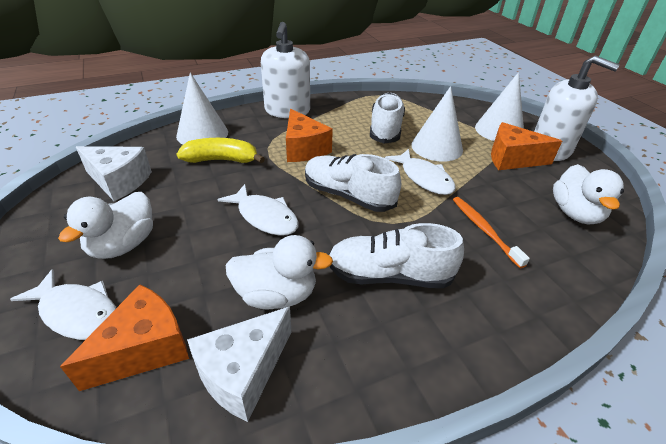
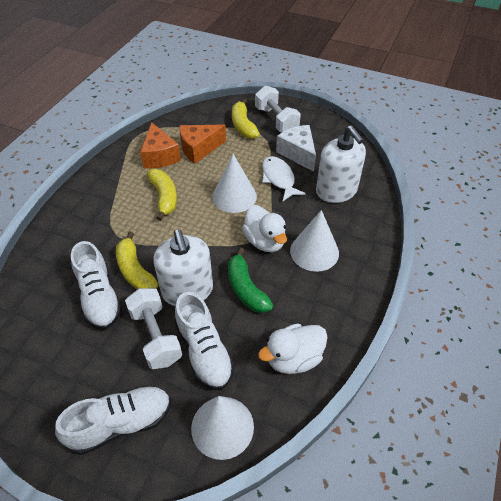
green banana: 0 -> 1
orange cheese: 3 -> 2
orange toothbrush: 1 -> 0
white cheese: 2 -> 1
white duck: 3 -> 2
white dumbbell: 0 -> 2
white fish: 3 -> 1
yellow banana: 1 -> 3

